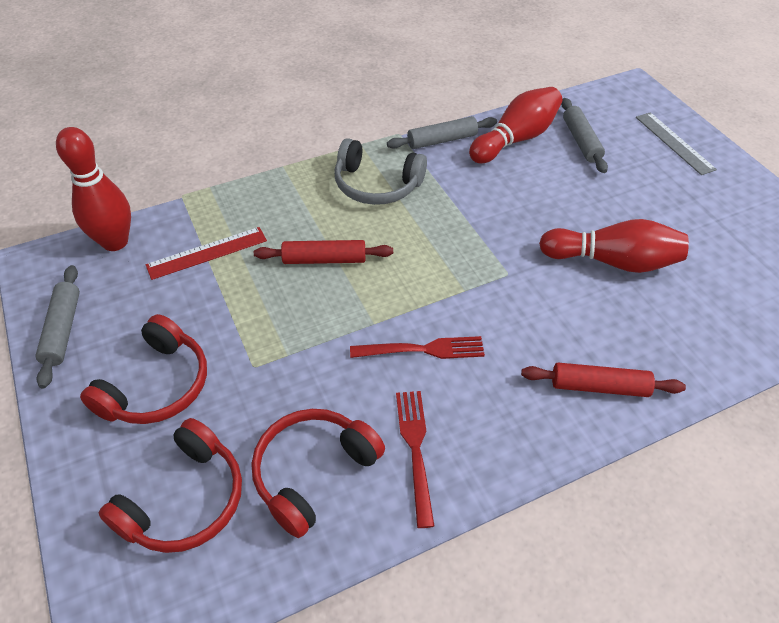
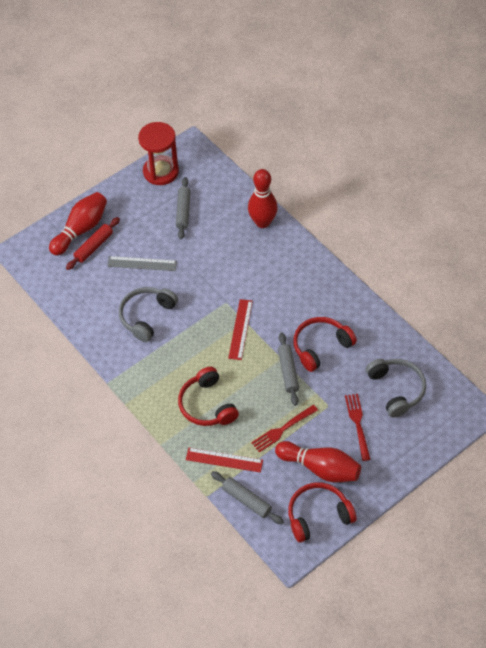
grey headphones: 1 -> 2
red hourglass: 0 -> 1
red rolling pin: 2 -> 1
red ruler: 1 -> 2

